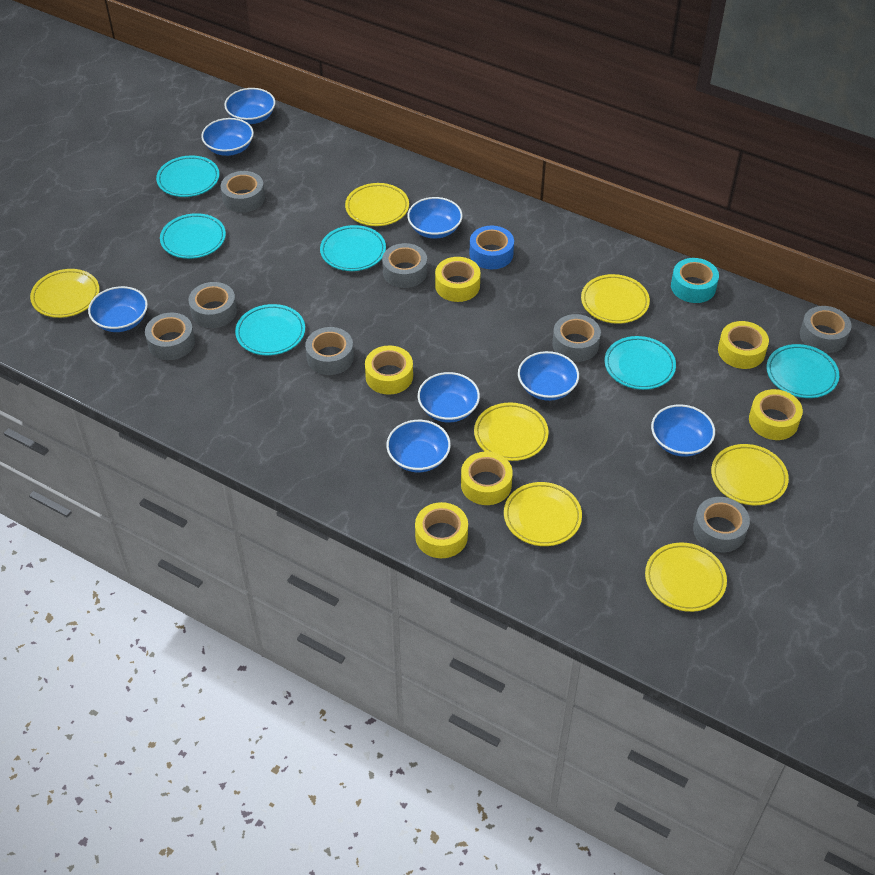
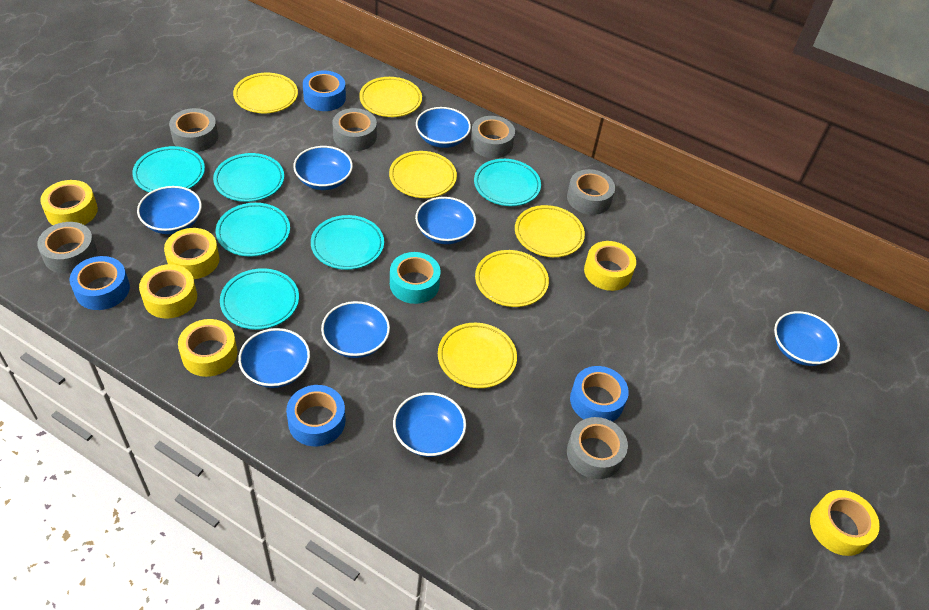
blue tape: 1 -> 4
grey tape: 8 -> 6
yellow plate: 7 -> 6

